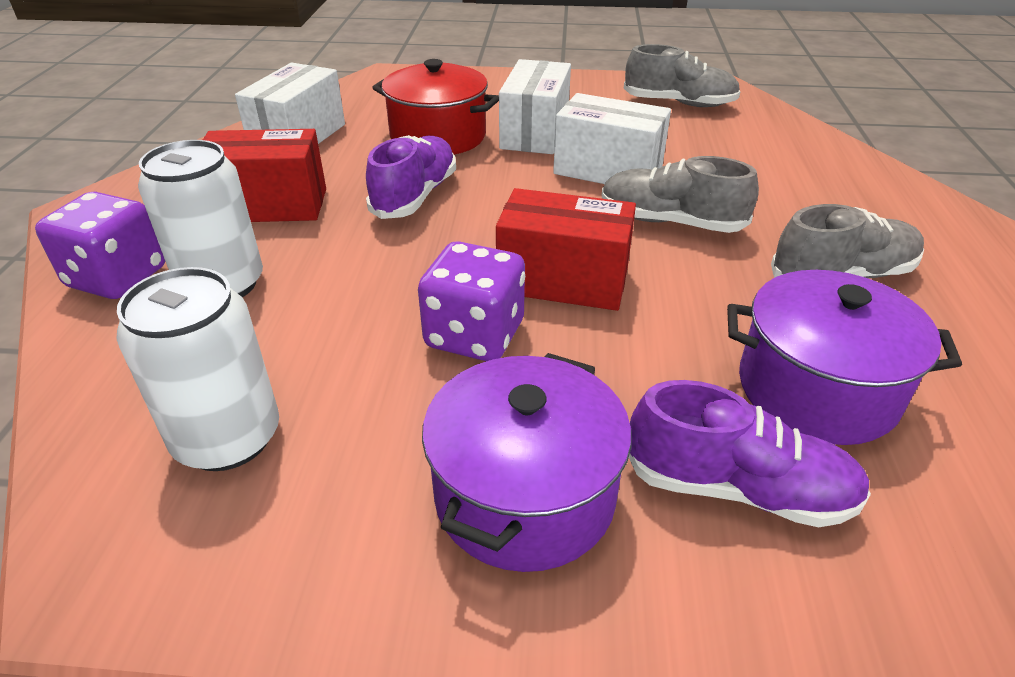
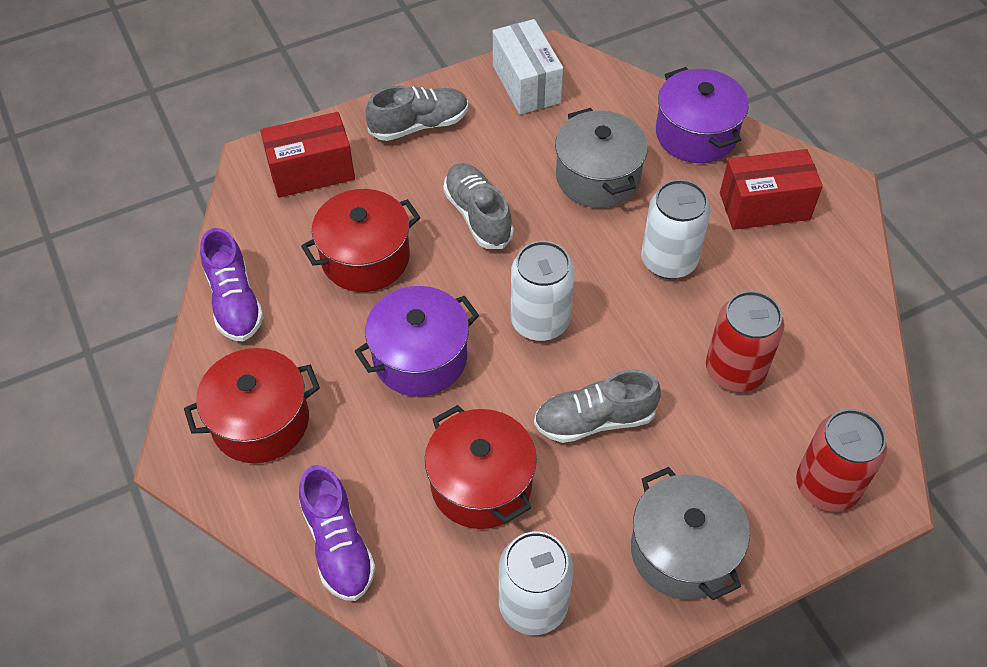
grey pot: 0 -> 2
purple dice: 2 -> 0
red can: 0 -> 2
red pot: 1 -> 3
white box: 3 -> 1
white can: 2 -> 3

